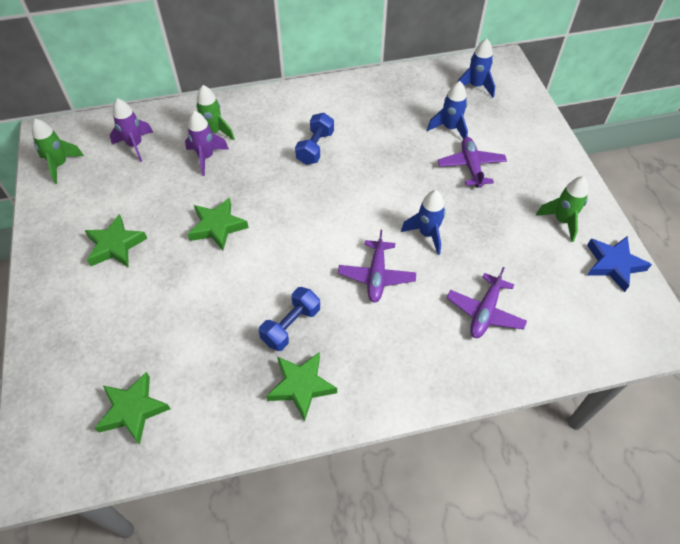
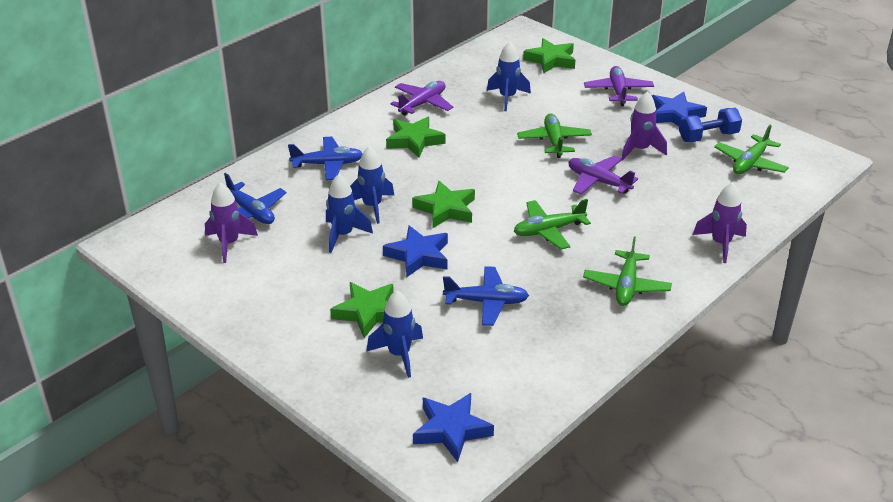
blue dumbbell: 2 -> 1
blue plane: 0 -> 3
blue rocket: 3 -> 4
blue star: 1 -> 3
green plane: 0 -> 4
green rocket: 3 -> 0
purple rocket: 2 -> 3

